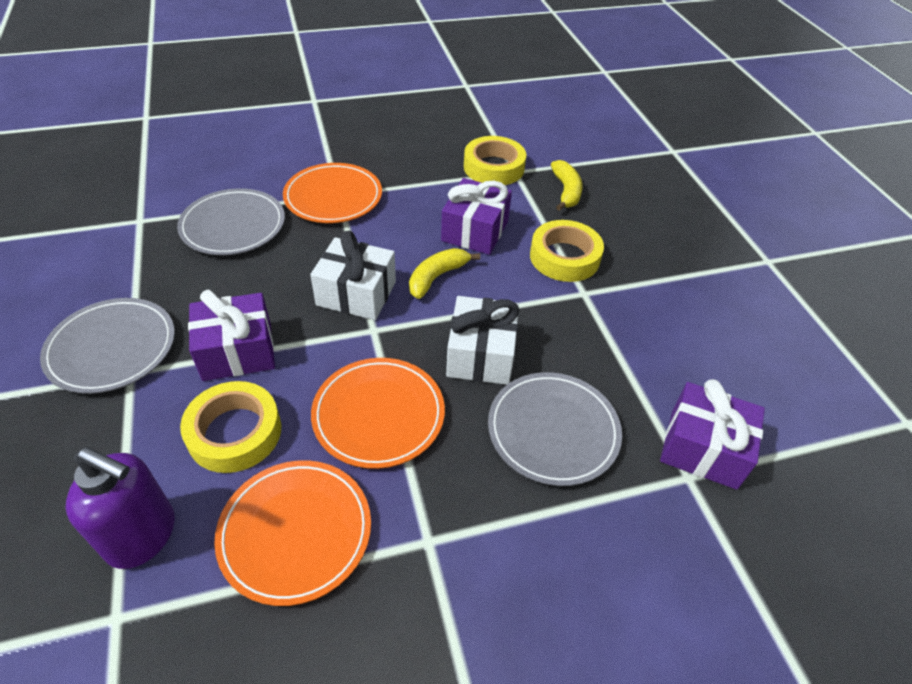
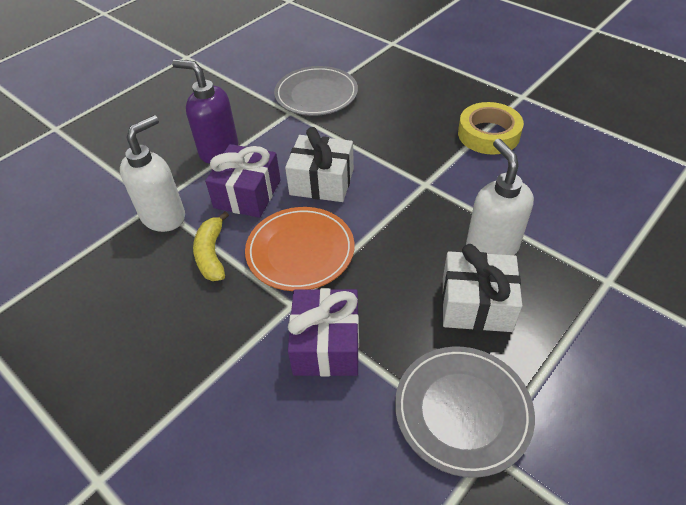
grey plate: 3 -> 2
orange plate: 3 -> 1
purple gift: 3 -> 2
white soap dispenser: 0 -> 2
yellow banana: 2 -> 1
yellow tape: 3 -> 1

